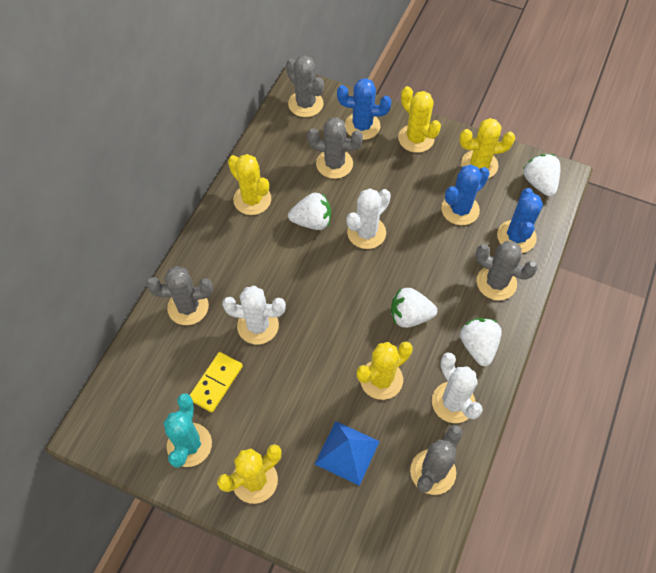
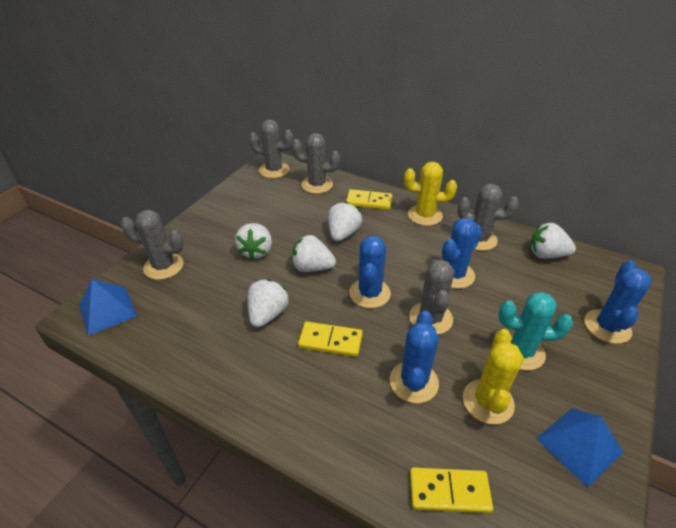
blue cactus: 3 -> 4
blue pyramid: 1 -> 2
white cactus: 3 -> 0
white strawberry: 4 -> 5
yellow cactus: 5 -> 2
yellow domino: 1 -> 3

